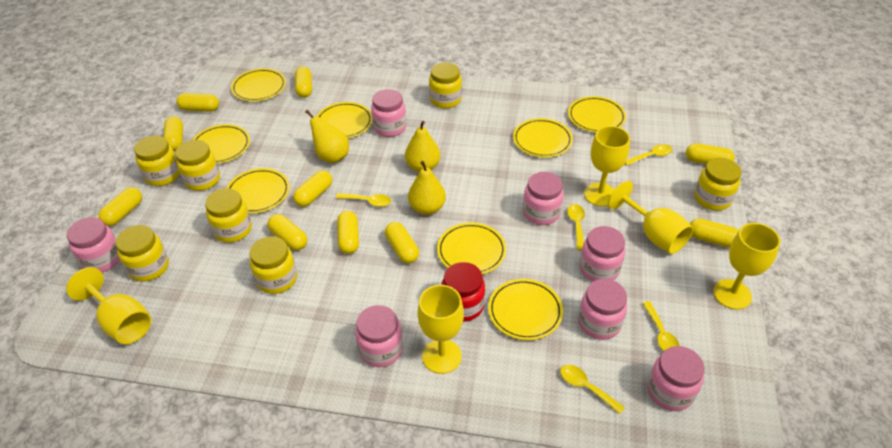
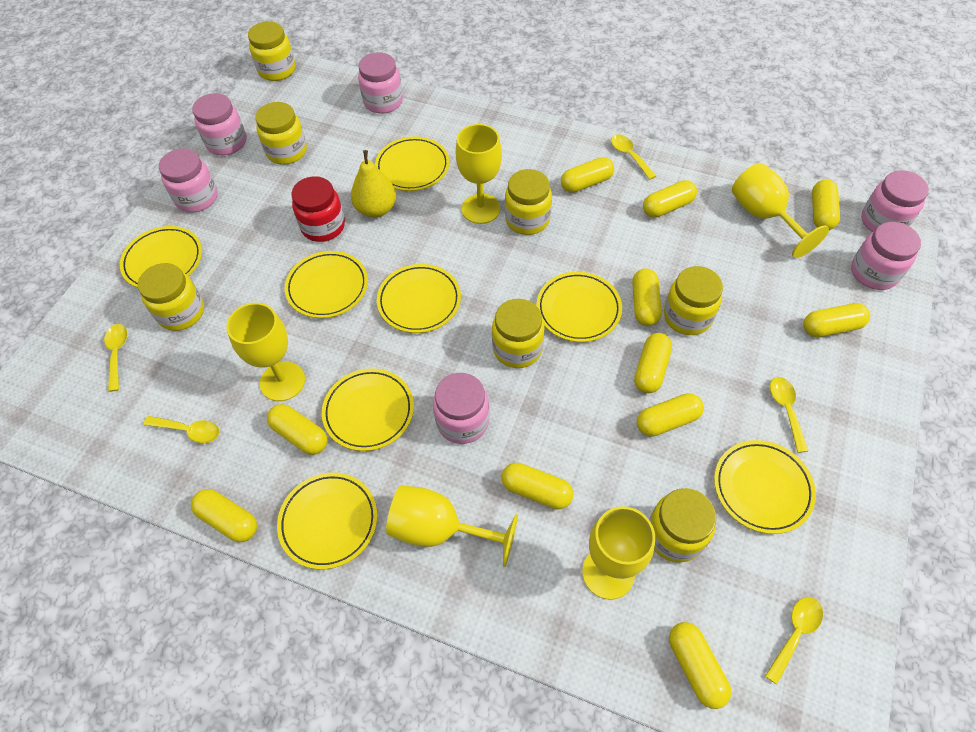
pink jar: 7 -> 6
yellow capsule: 10 -> 11
yellow pear: 3 -> 1

